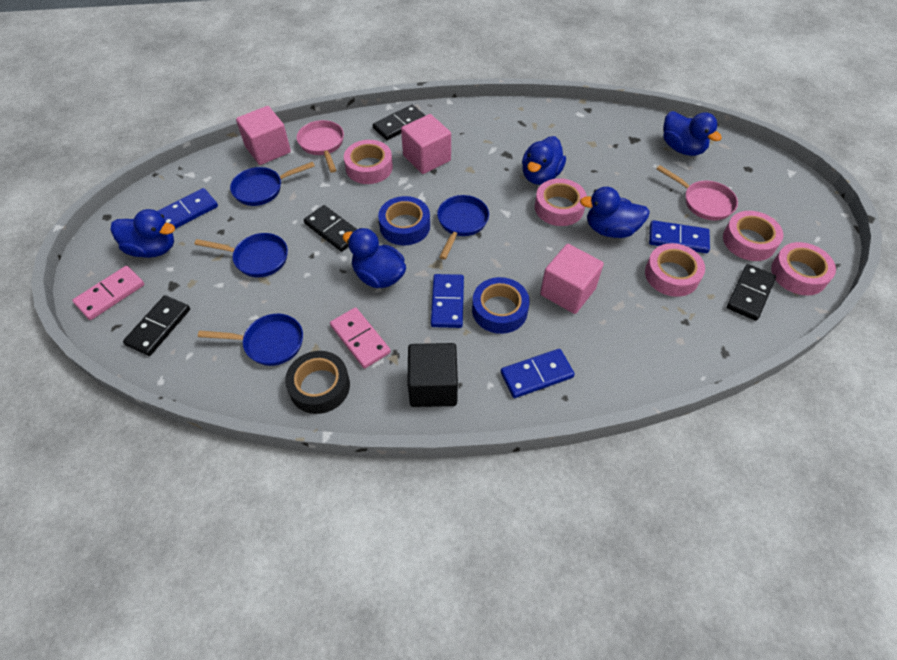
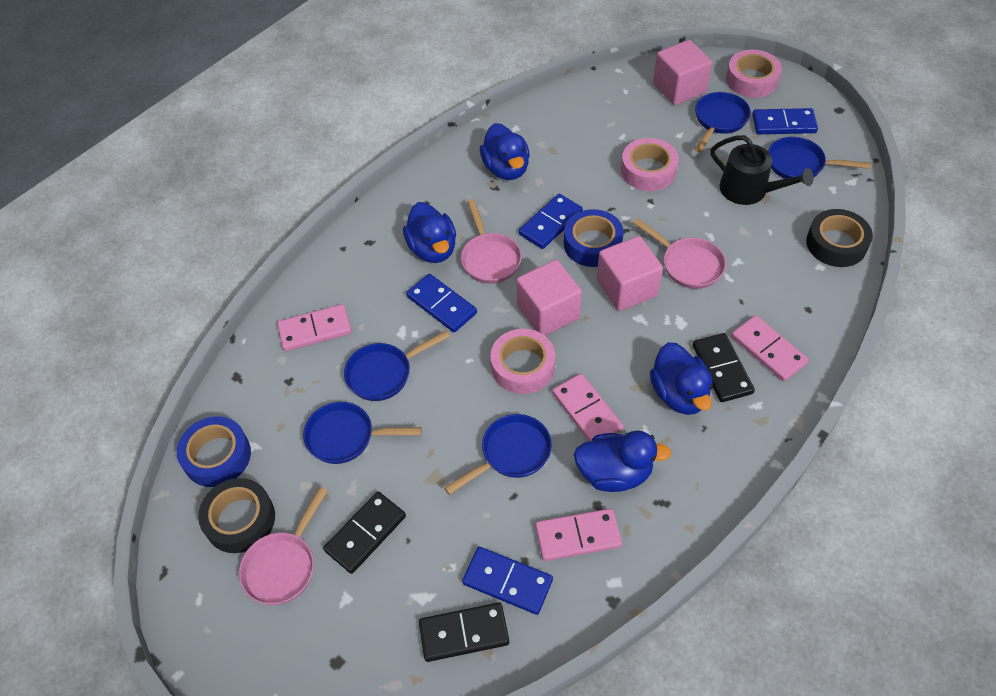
black cube: 1 -> 0
black domino: 4 -> 3
black tape: 1 -> 2
black watering can: 0 -> 1
blue duck: 5 -> 4
blue pan: 4 -> 5
pink domino: 2 -> 4
pink pan: 2 -> 3
pink tape: 5 -> 3

